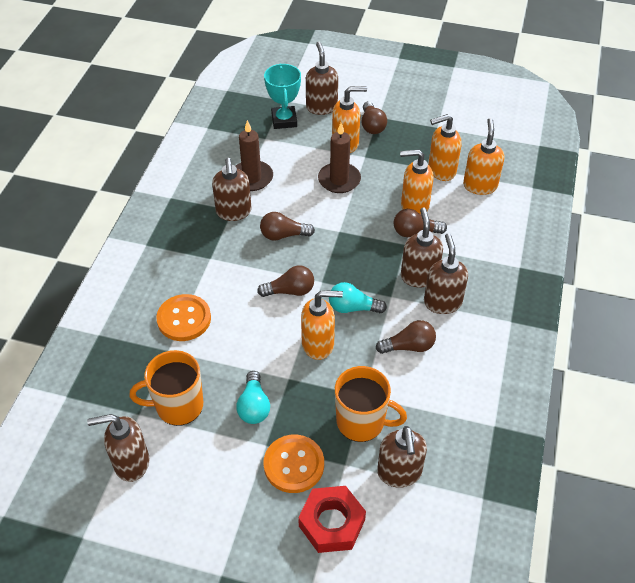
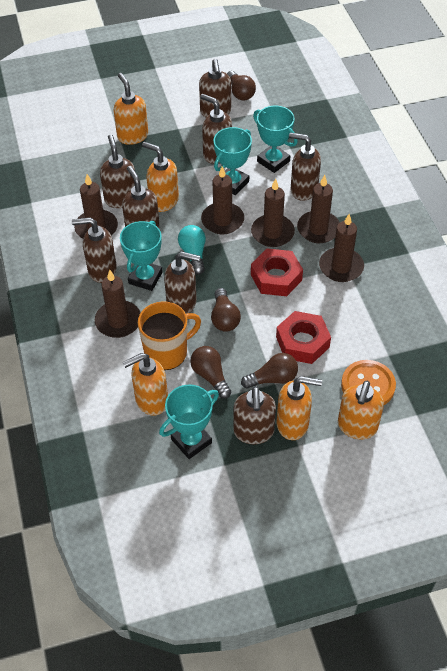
brown candle: 2 -> 6
brown light bulb: 5 -> 4
brown soap dispenser: 6 -> 8
orange button: 2 -> 1
orange mug: 2 -> 1
red nut: 1 -> 2
turquoise light bulb: 2 -> 1
turquoise trophy: 1 -> 4

